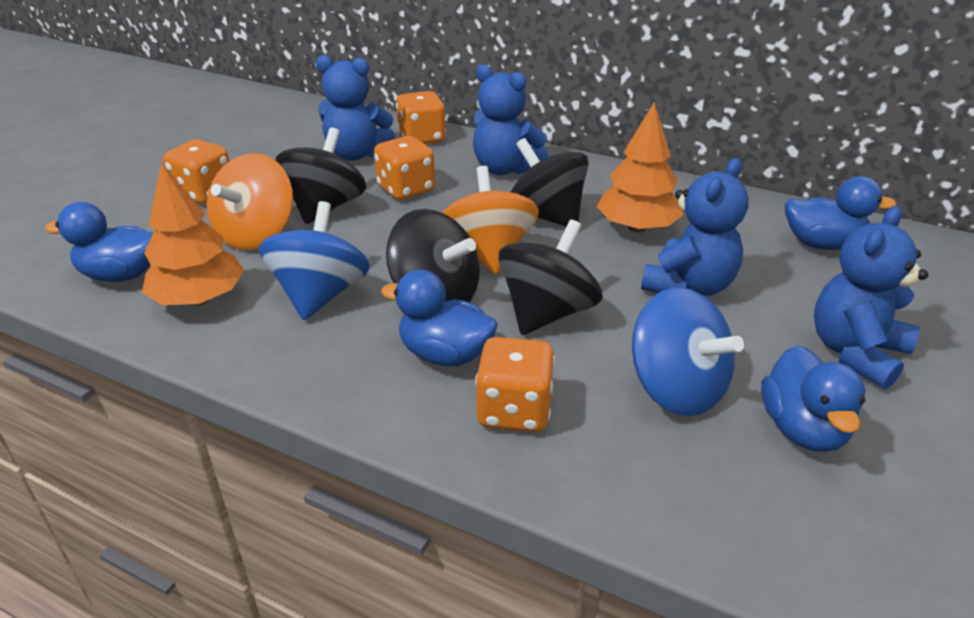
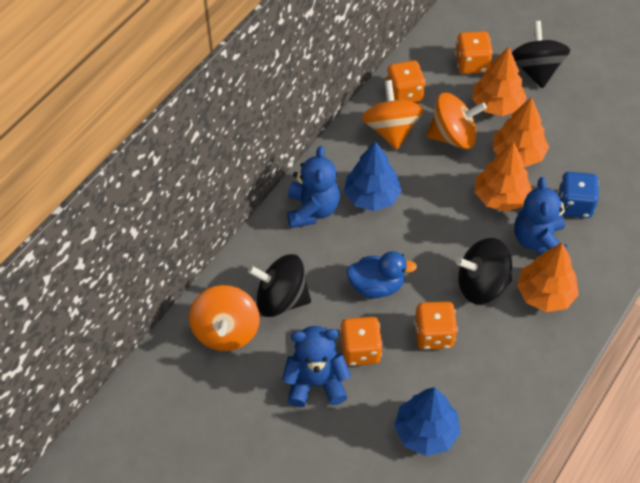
black spinning top: 4 -> 3
blue dice: 0 -> 1
blue duck: 4 -> 1
blue spinning top: 2 -> 0
blue teddy bear: 4 -> 3
blue tree: 0 -> 2
orange spinning top: 2 -> 3
orange tree: 2 -> 4

